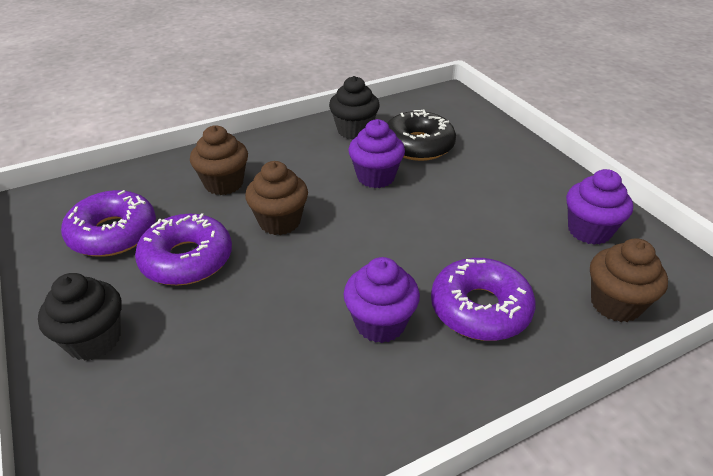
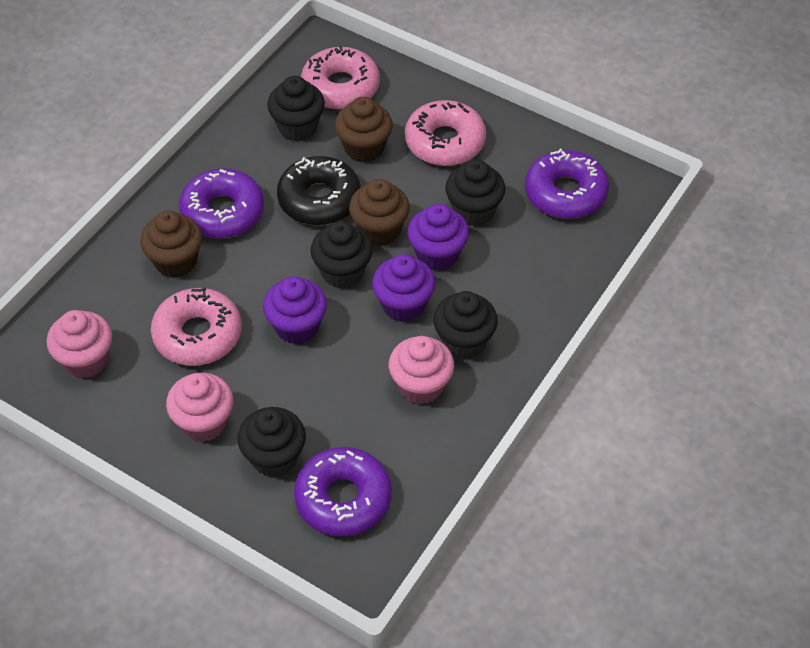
black cupcake: 2 -> 5
pink cupcake: 0 -> 3
pink donut: 0 -> 3

